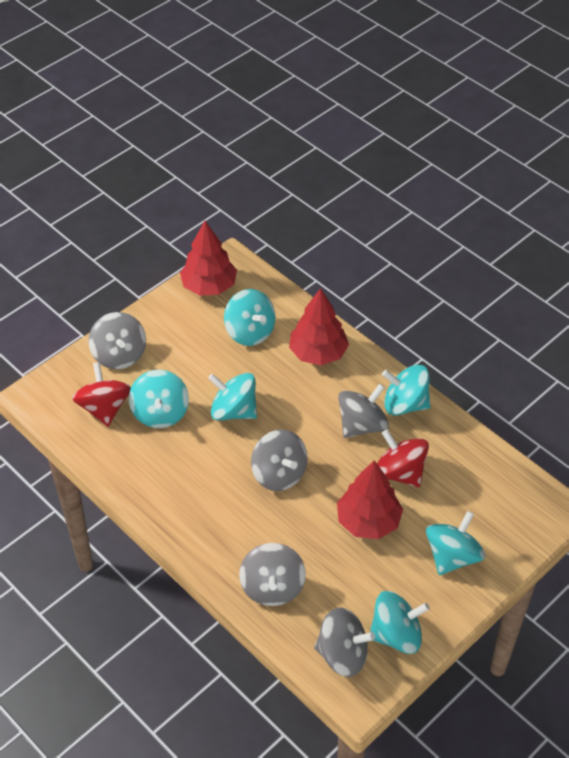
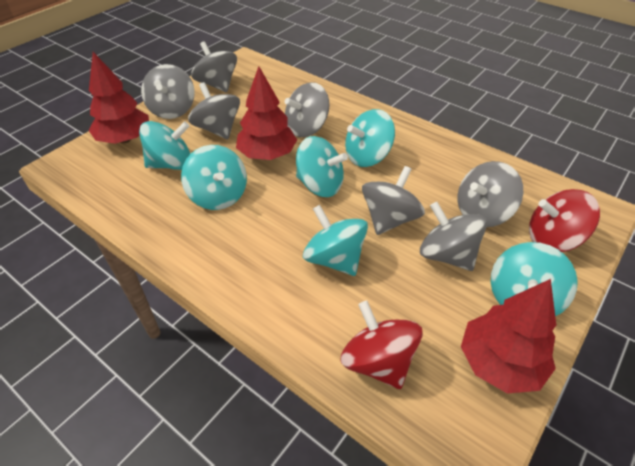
grey spinning top: 5 -> 7

